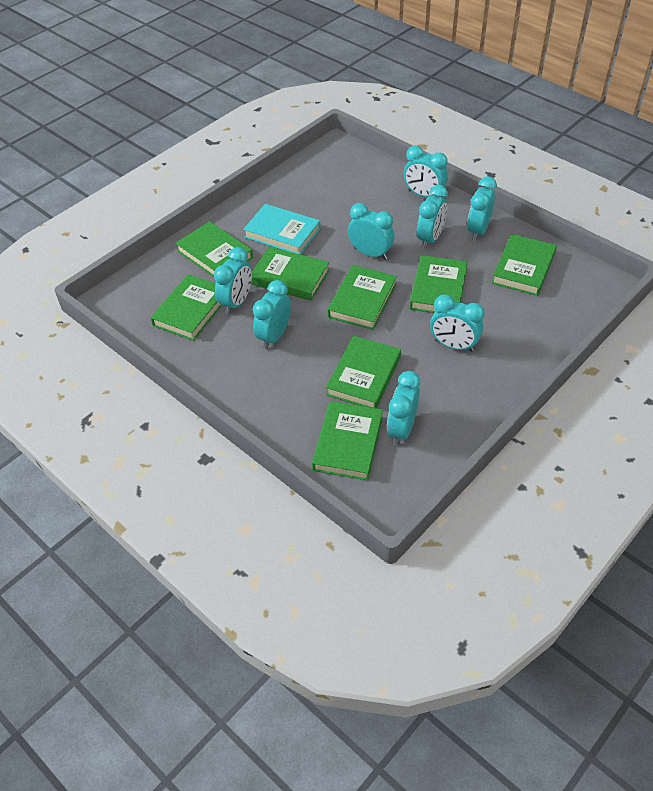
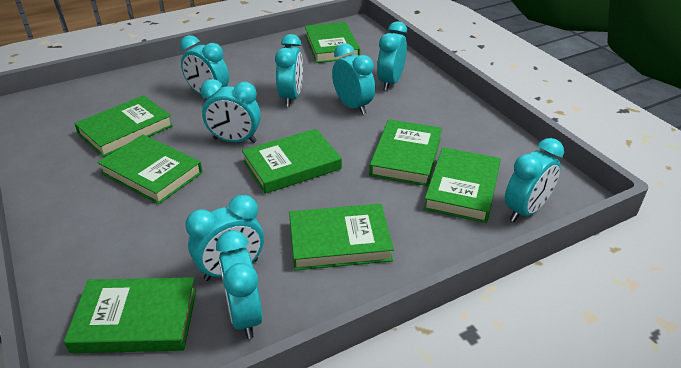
turquoise book: 1 -> 0

